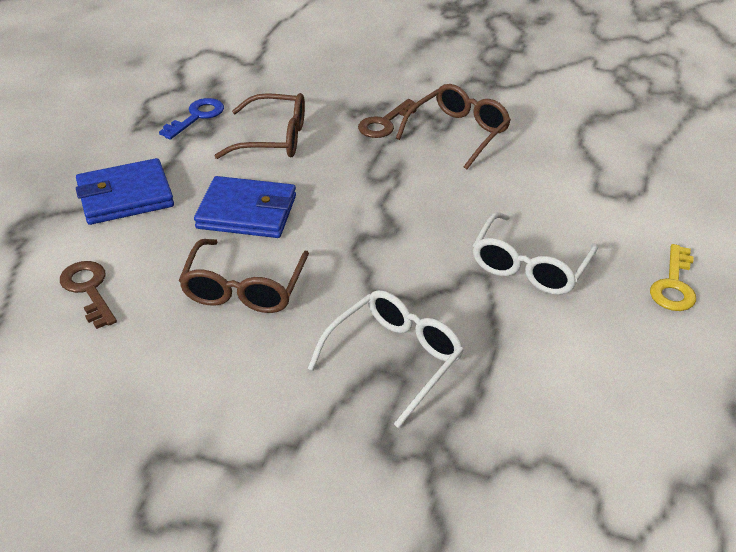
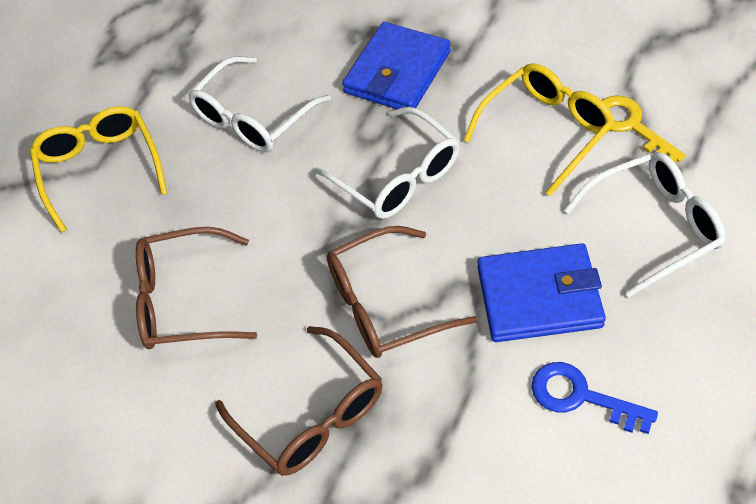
brown key: 2 -> 0
white glasses: 2 -> 3
yellow glasses: 0 -> 2

